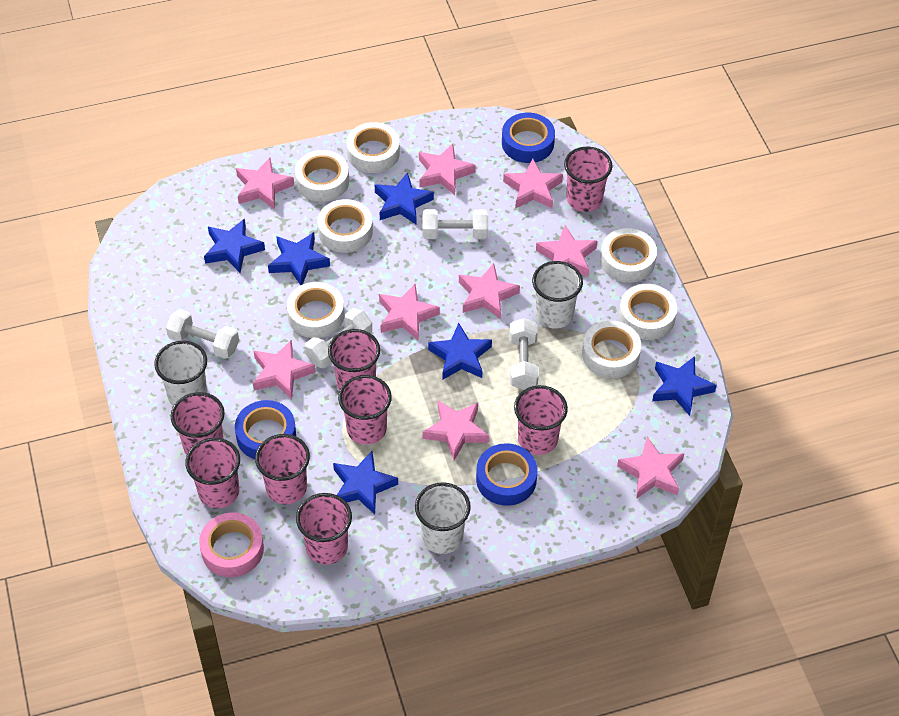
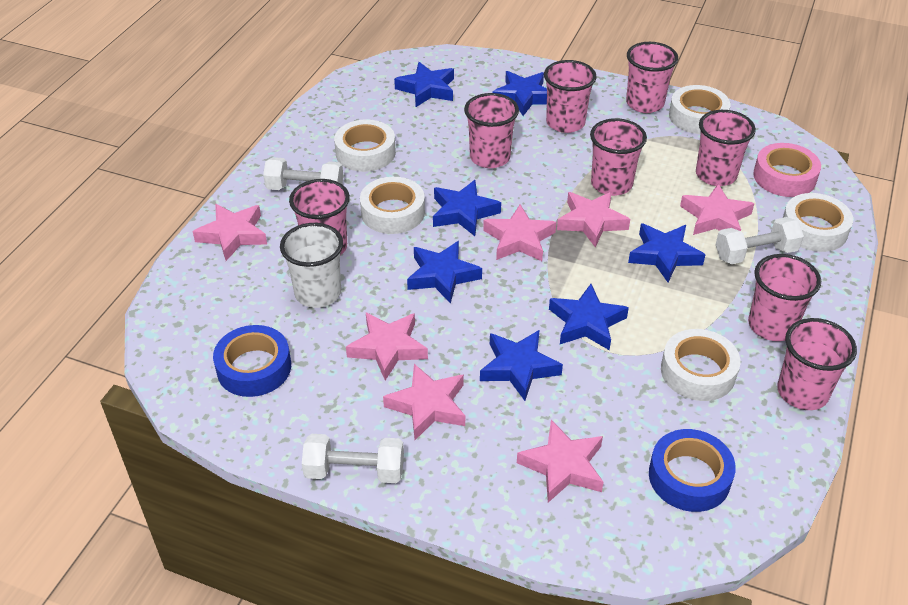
blue star: 6 -> 7
blue tape: 3 -> 2
pink star: 9 -> 7
white cup: 3 -> 1
white dumbbell: 4 -> 3
white tape: 7 -> 5

